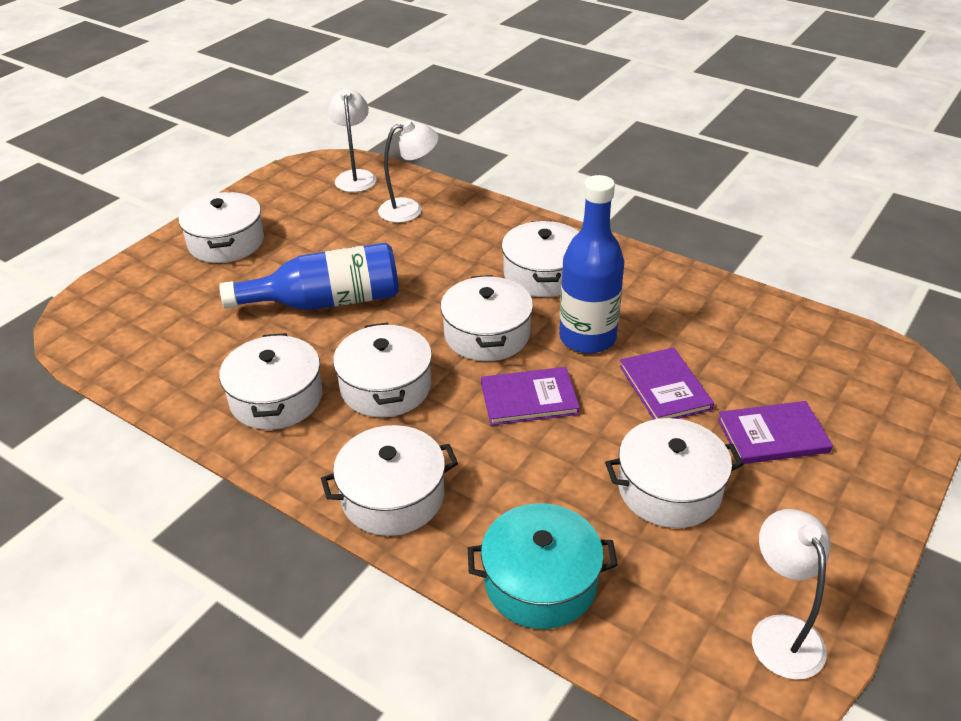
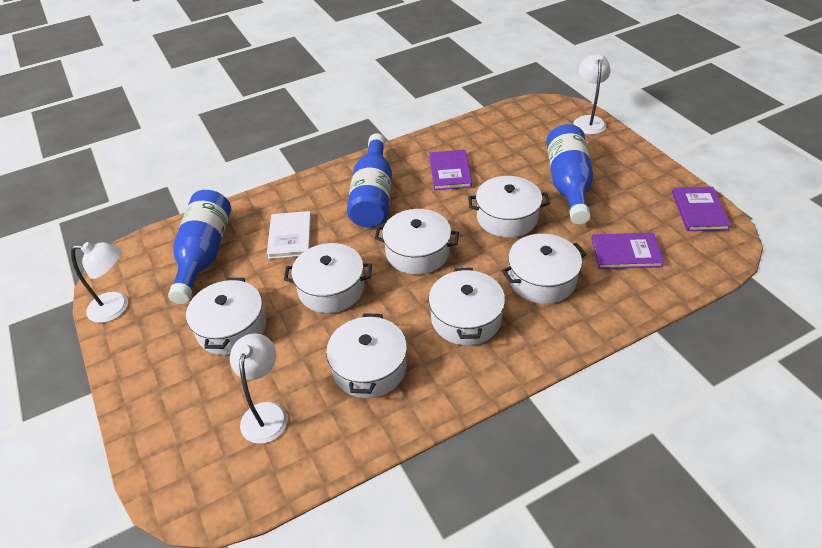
blue bottle: 2 -> 3
turquoise pot: 1 -> 0
white book: 0 -> 1

